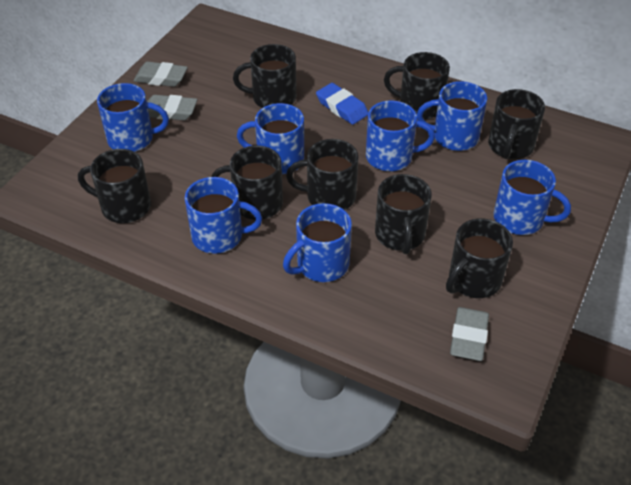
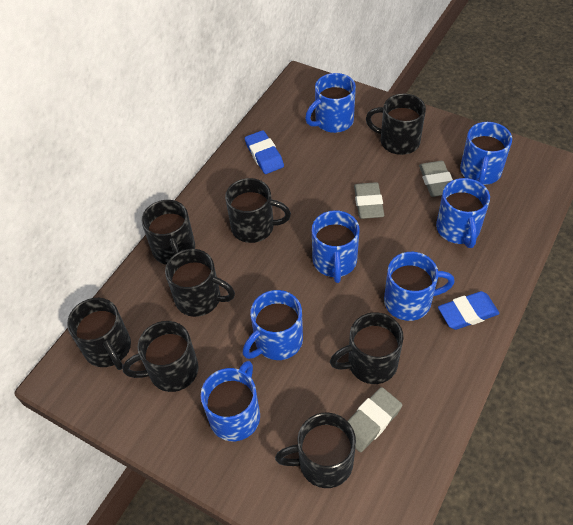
blue eraser: 1 -> 2

